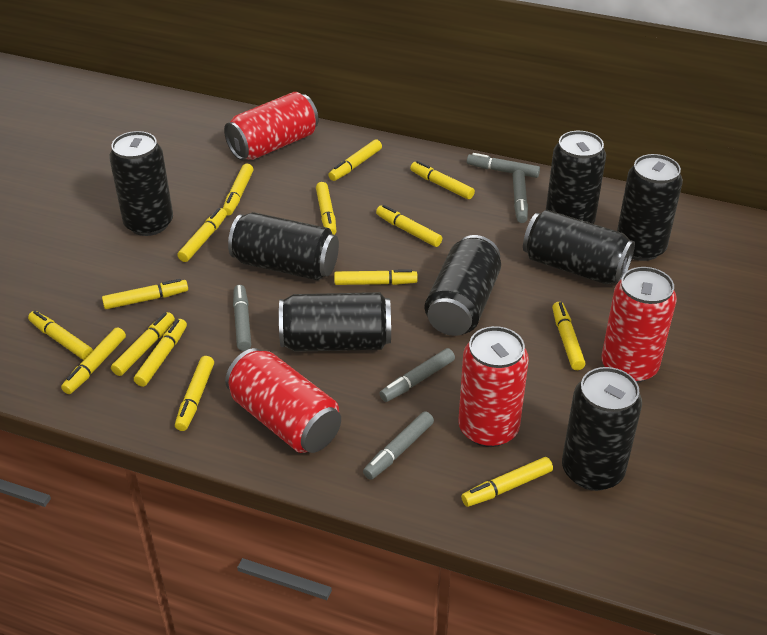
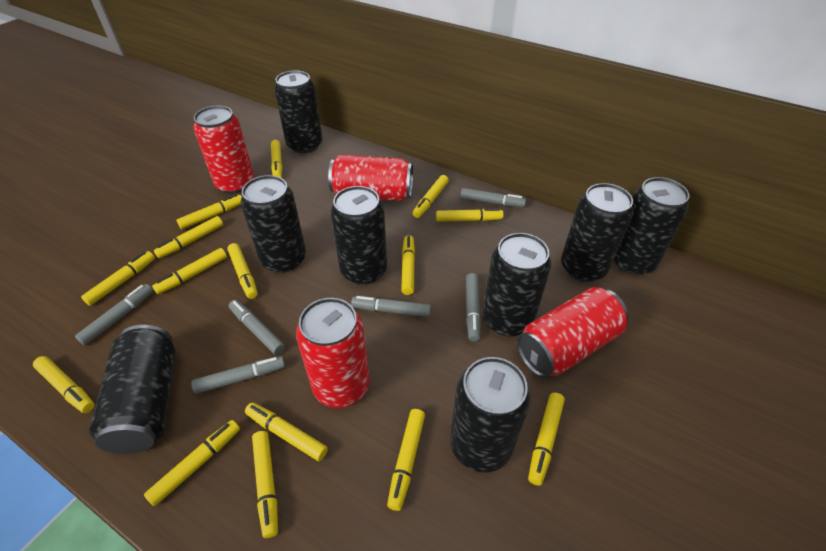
grey marker: 5 -> 6

